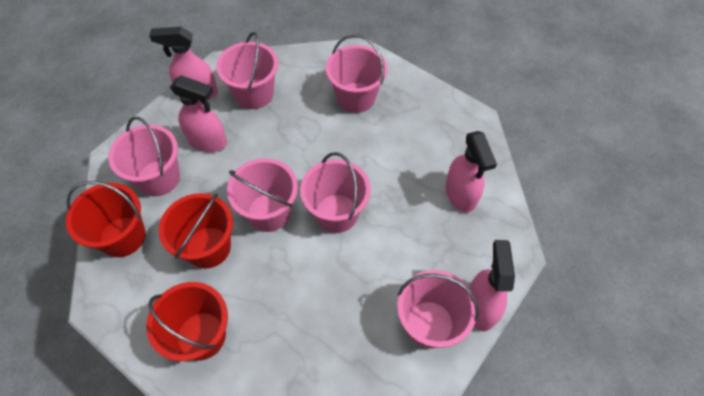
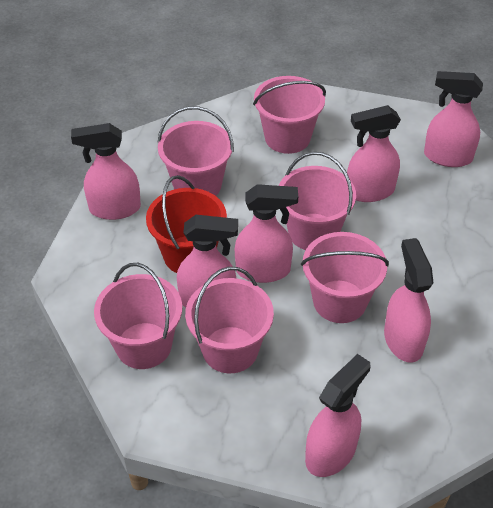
pink spray bottle: 4 -> 7
red bucket: 3 -> 1

